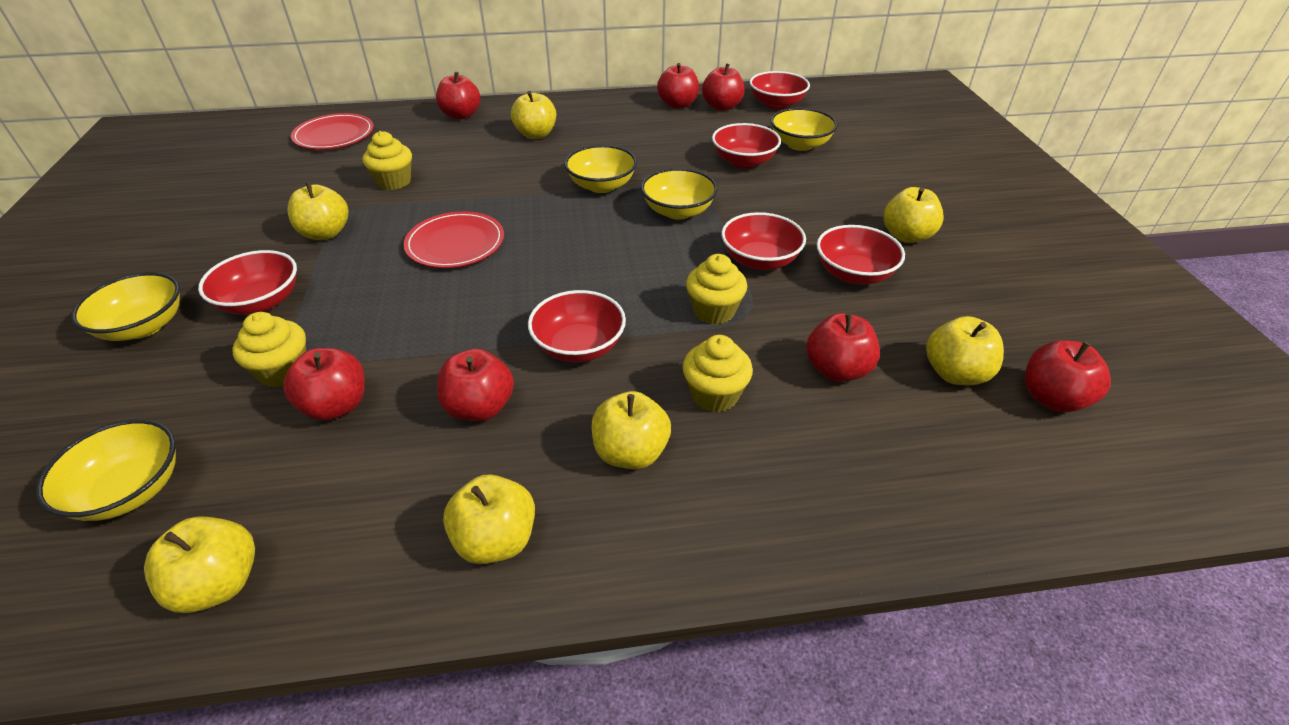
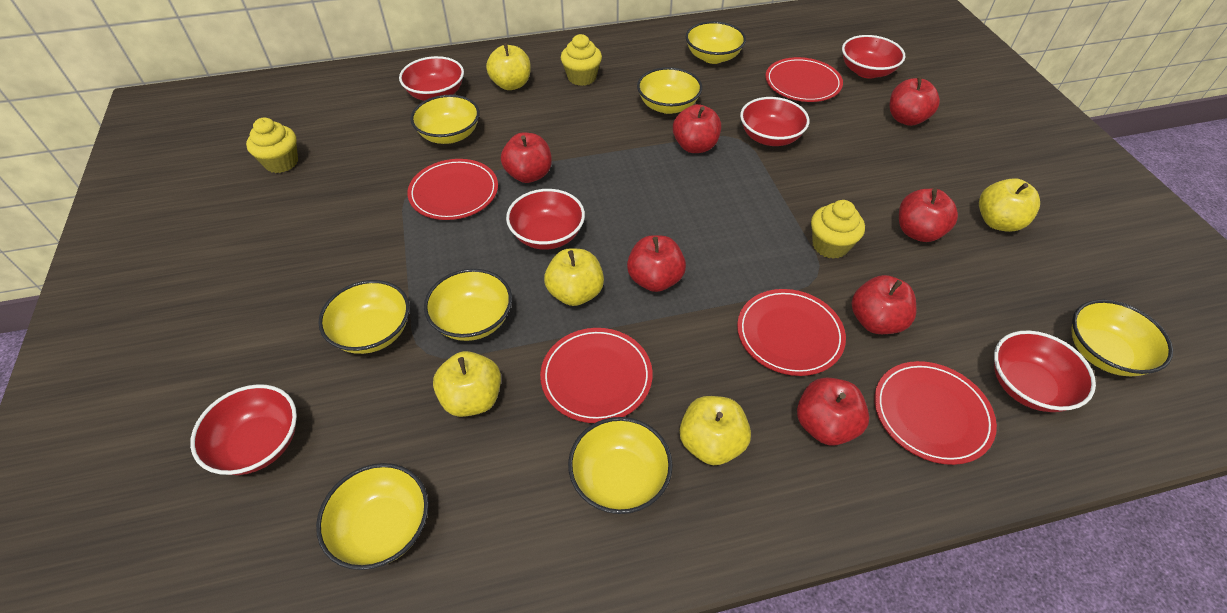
red plate: 2 -> 5
yellow apple: 7 -> 5
yellow bowl: 5 -> 8
yellow cupcake: 4 -> 3

